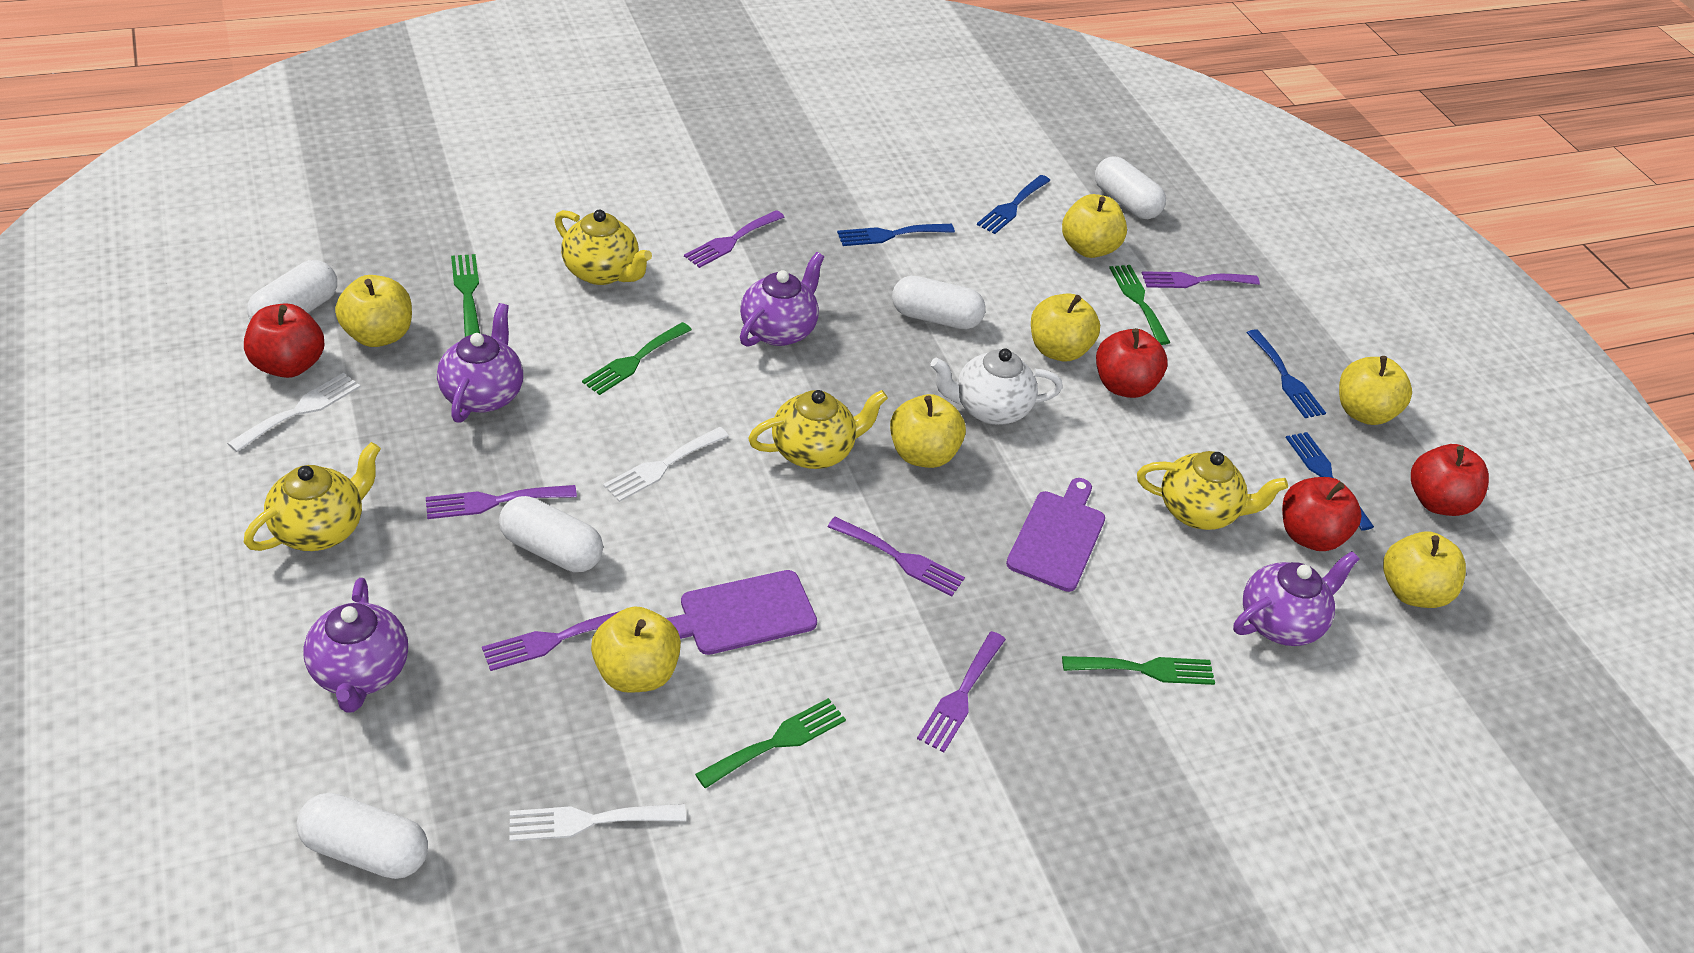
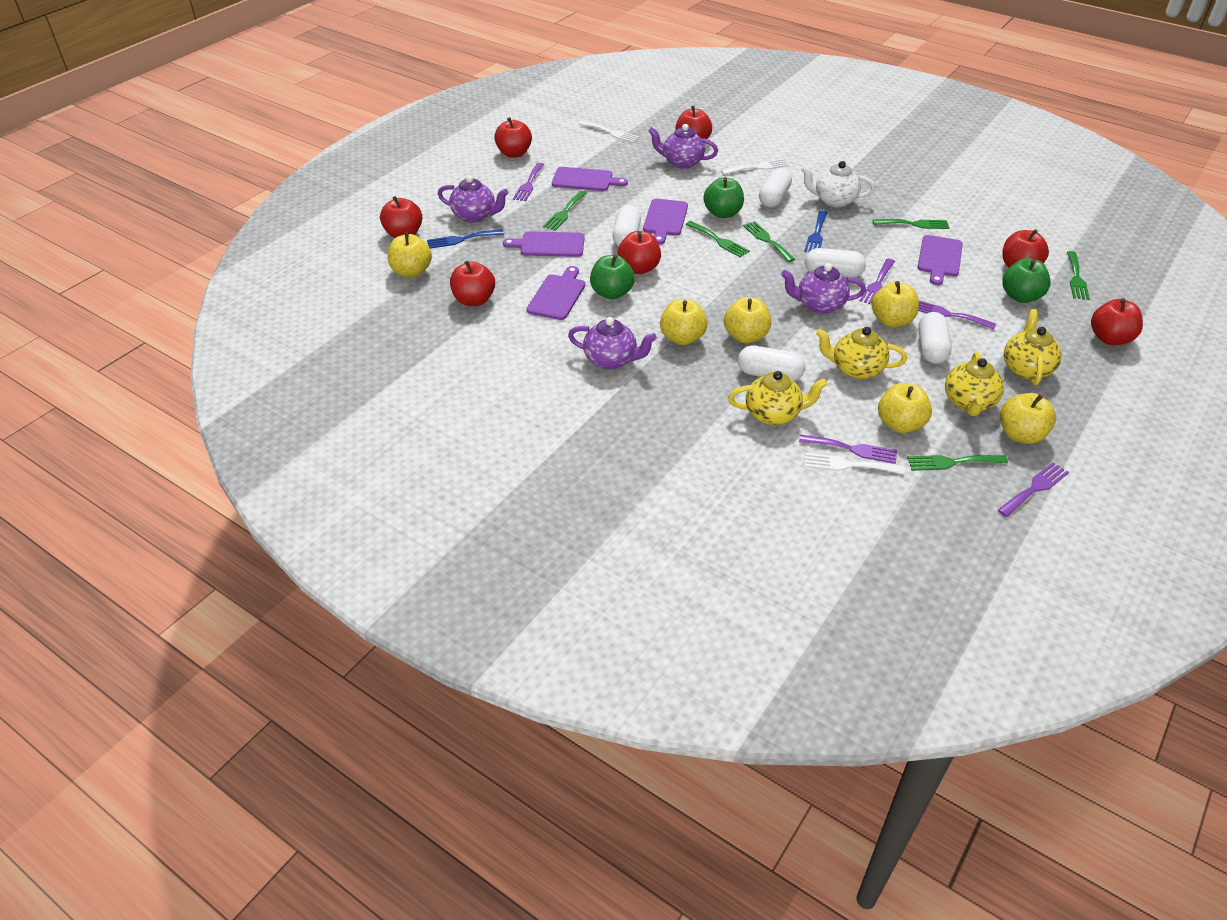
blue fork: 4 -> 2
green apple: 0 -> 3
green fork: 5 -> 6
purple cutting board: 2 -> 5
purple fork: 6 -> 5
red apple: 4 -> 7
yellow apple: 7 -> 6

